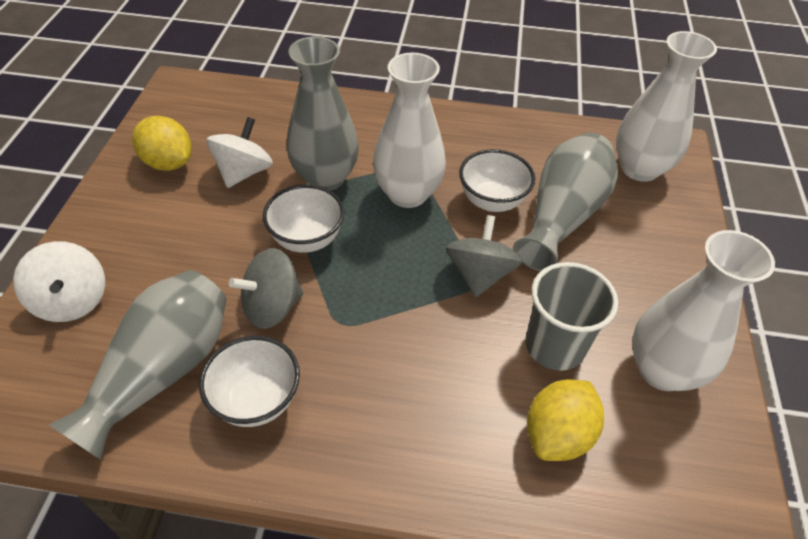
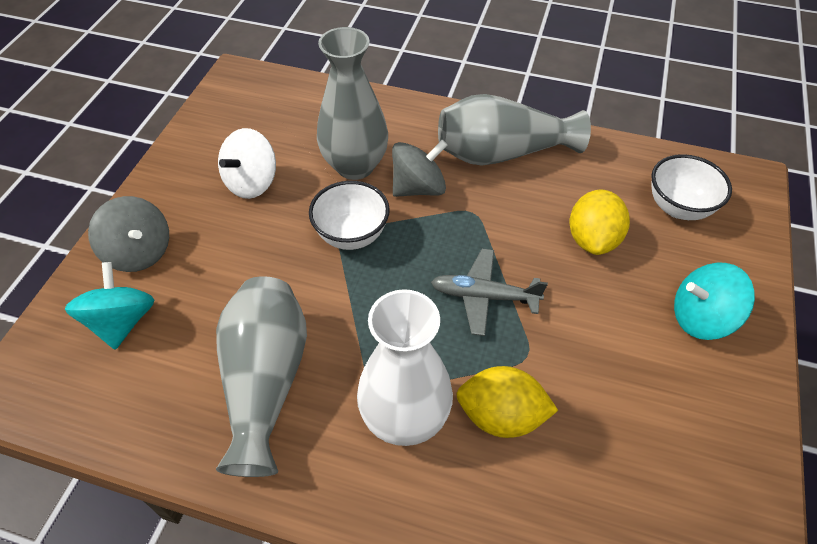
grey cup: 1 -> 0
grey plane: 0 -> 1
turquoise spinning top: 0 -> 2
white bowl: 3 -> 2
white spinning top: 2 -> 1
white vase: 3 -> 1

